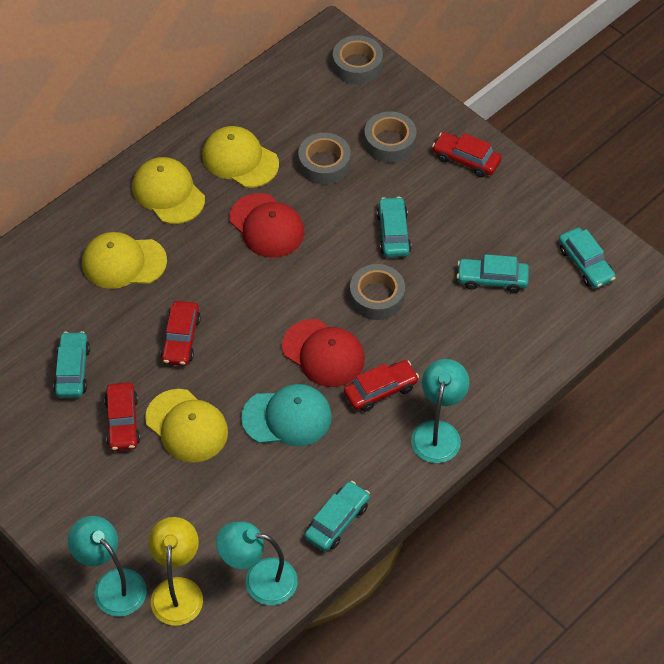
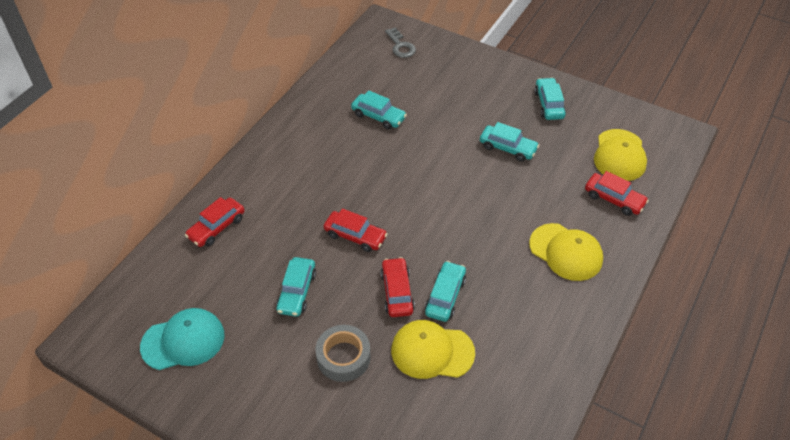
grey key: 0 -> 1
grey tape: 4 -> 1
red cap: 2 -> 0
turquoise lamp: 3 -> 0
yellow cap: 4 -> 3
yellow lamp: 1 -> 0

